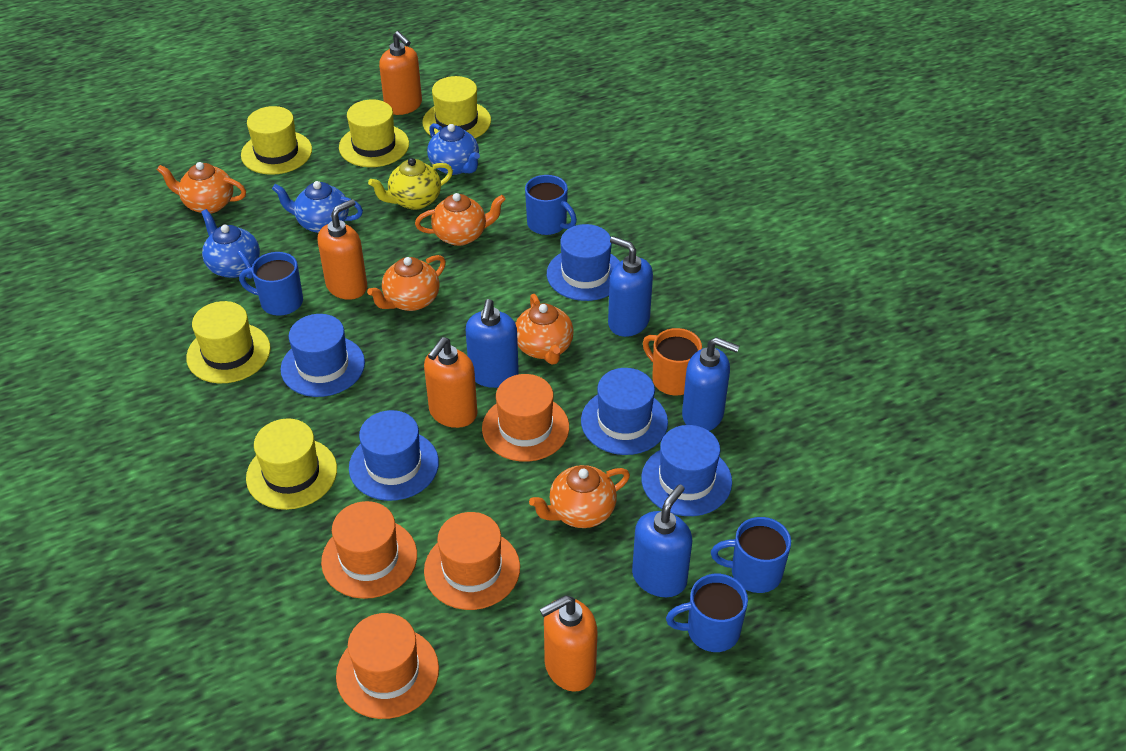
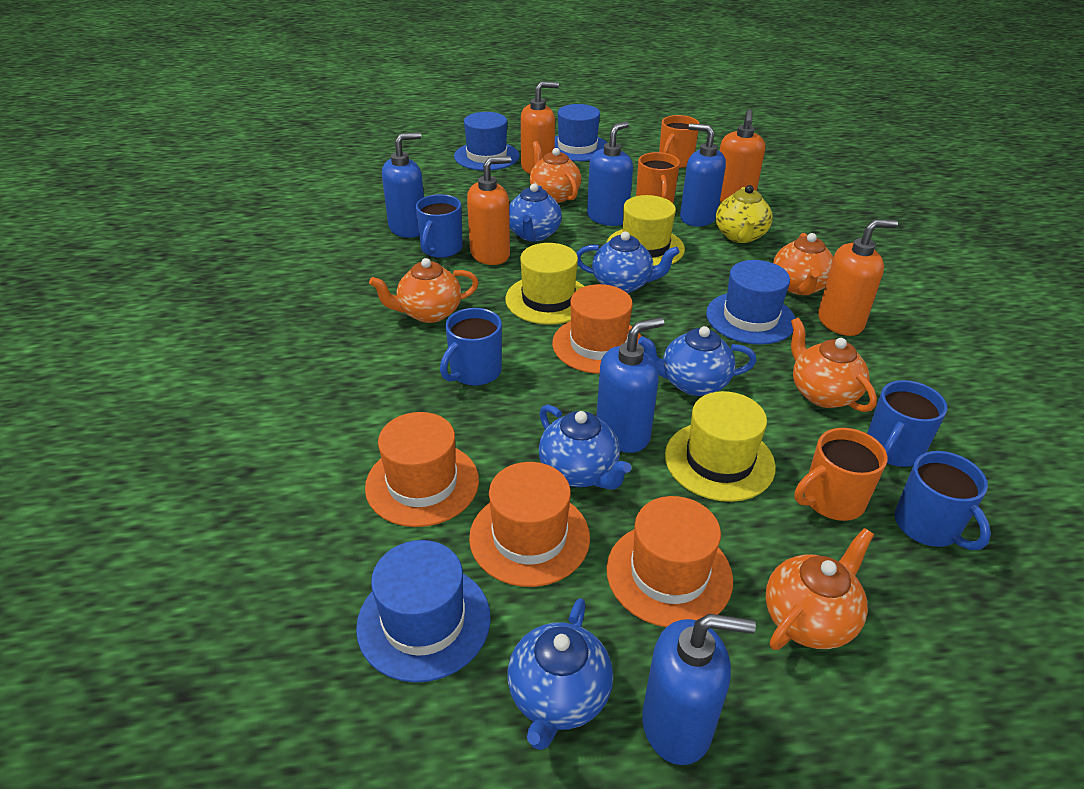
blue hat: 5 -> 4
blue soap dispenser: 4 -> 5
blue teapot: 3 -> 5
orange mug: 1 -> 3
yellow hat: 5 -> 3

